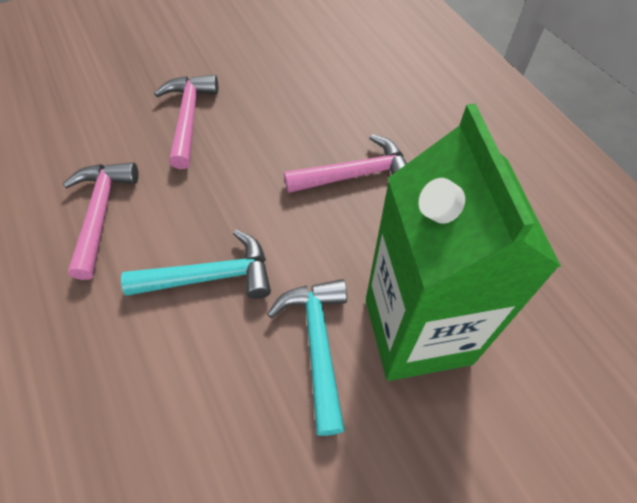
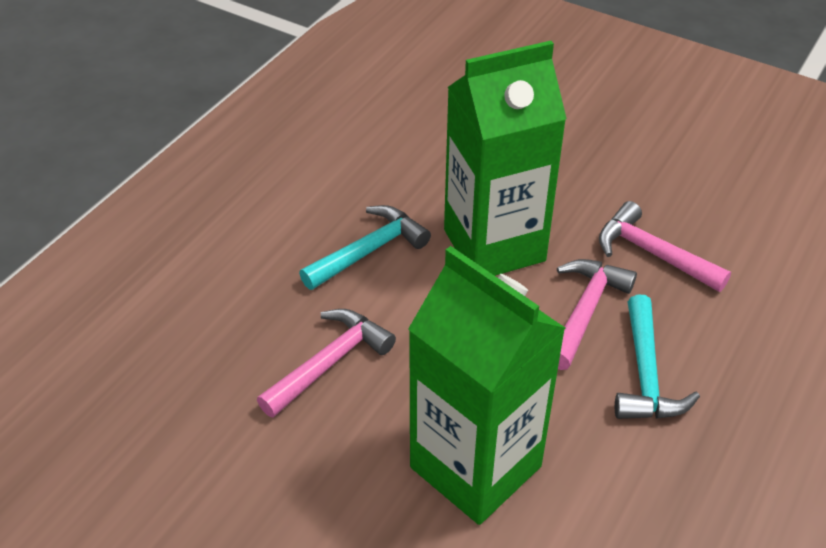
green carton: 1 -> 2

